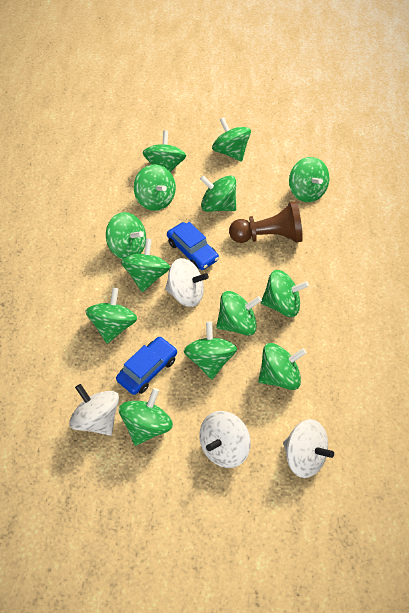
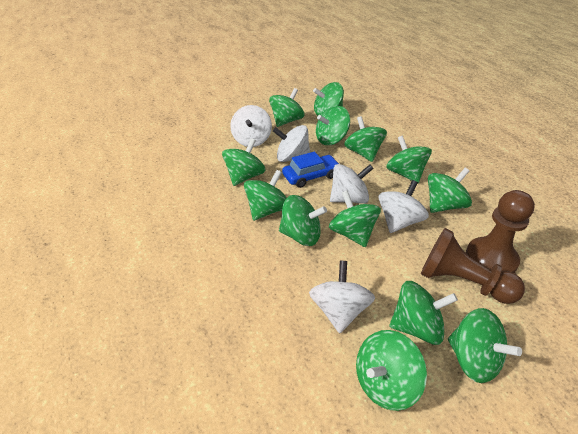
blue car: 2 -> 1
brown pawn: 1 -> 2
white spinning top: 4 -> 5

